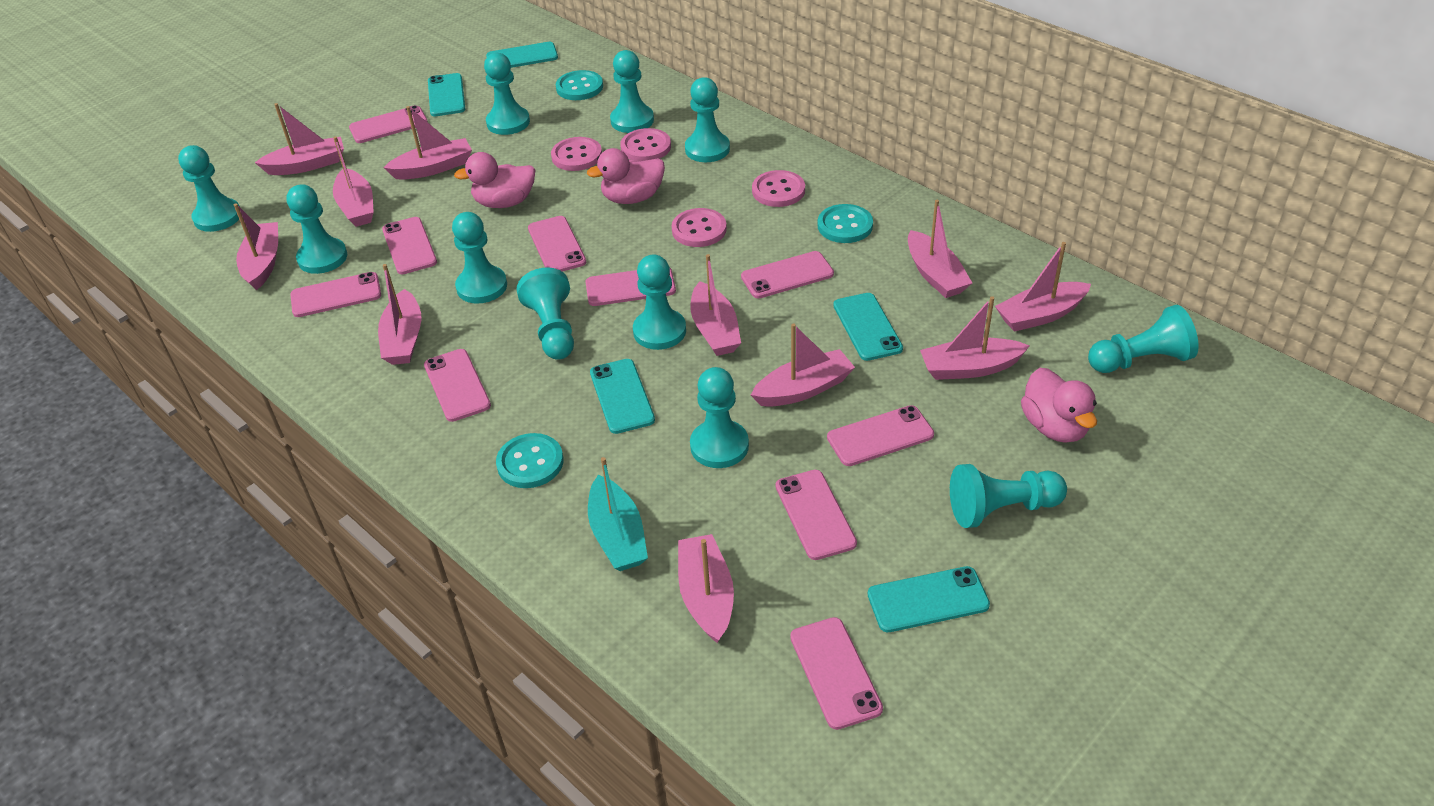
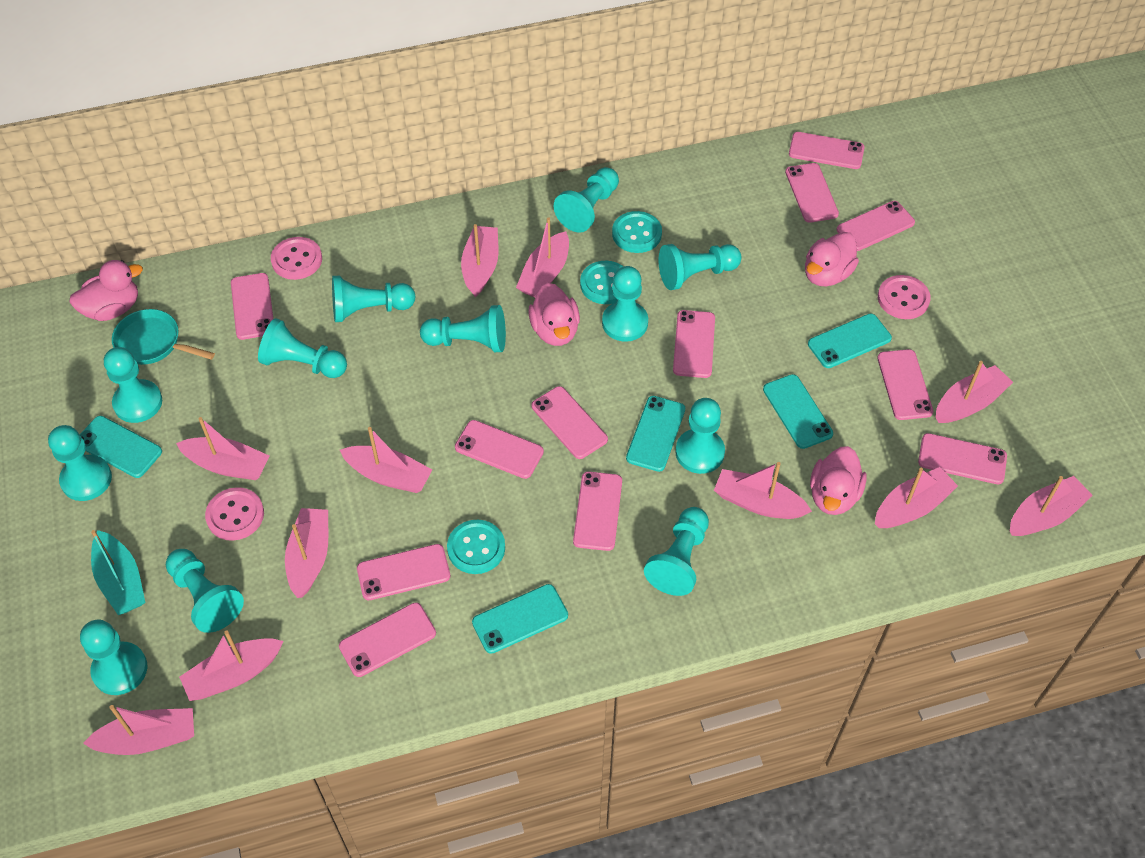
pink button: 4 -> 3
pink duck: 3 -> 4
pink phone: 10 -> 12
turquoise pan: 0 -> 1
turquoise pawn: 11 -> 12

